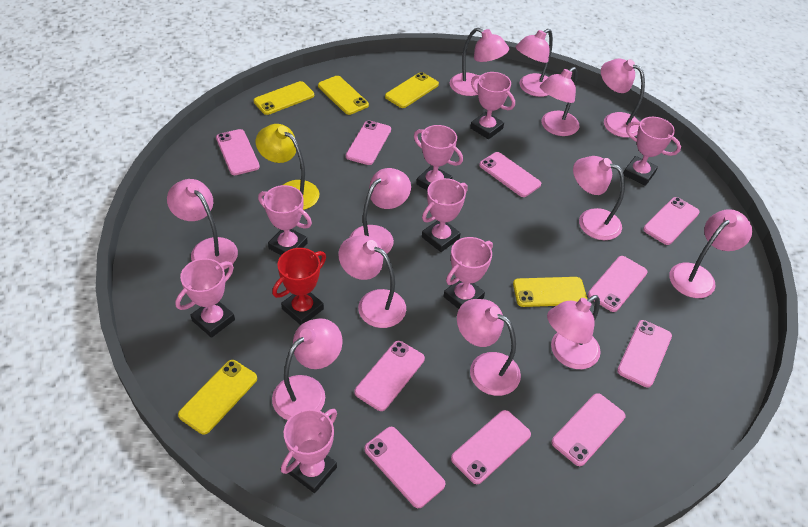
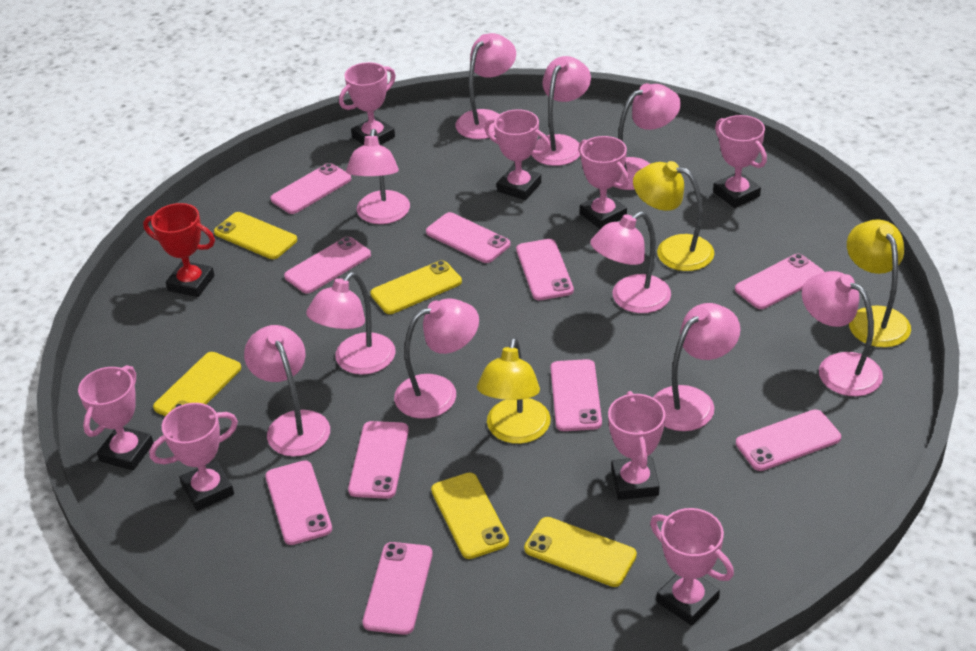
pink lamp: 12 -> 10
yellow lamp: 1 -> 3

